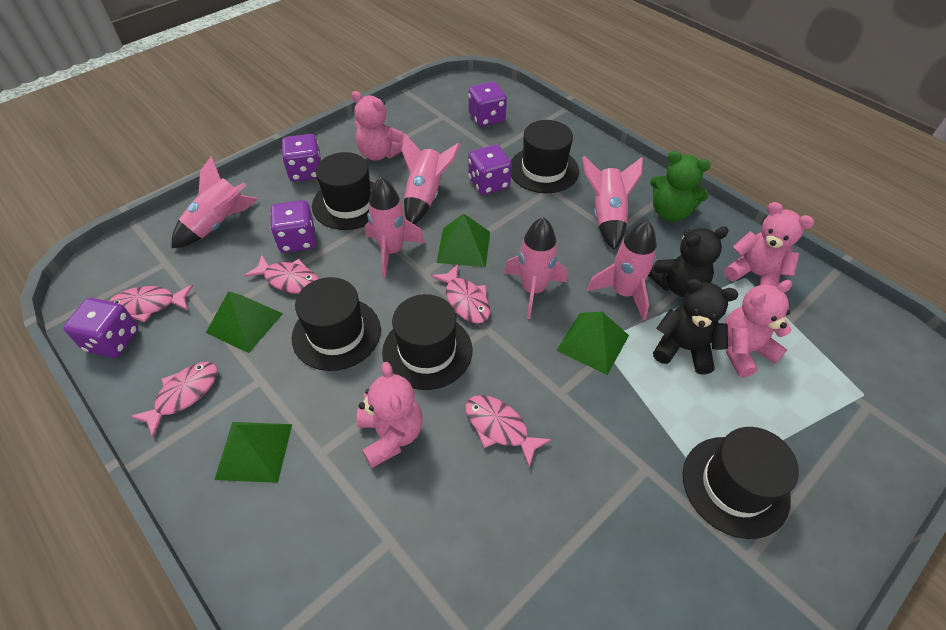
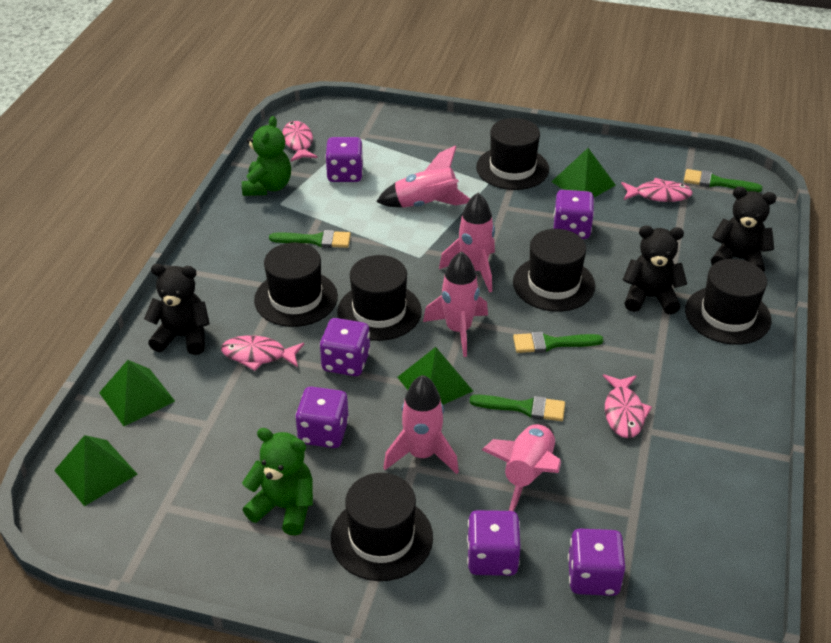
black hat: 5 -> 6
black teddy bear: 2 -> 3
green brush: 0 -> 4
green teddy bear: 1 -> 2
pink fish: 5 -> 4
pink rocket: 6 -> 5
pink teddy bear: 4 -> 0
purple dice: 5 -> 6

